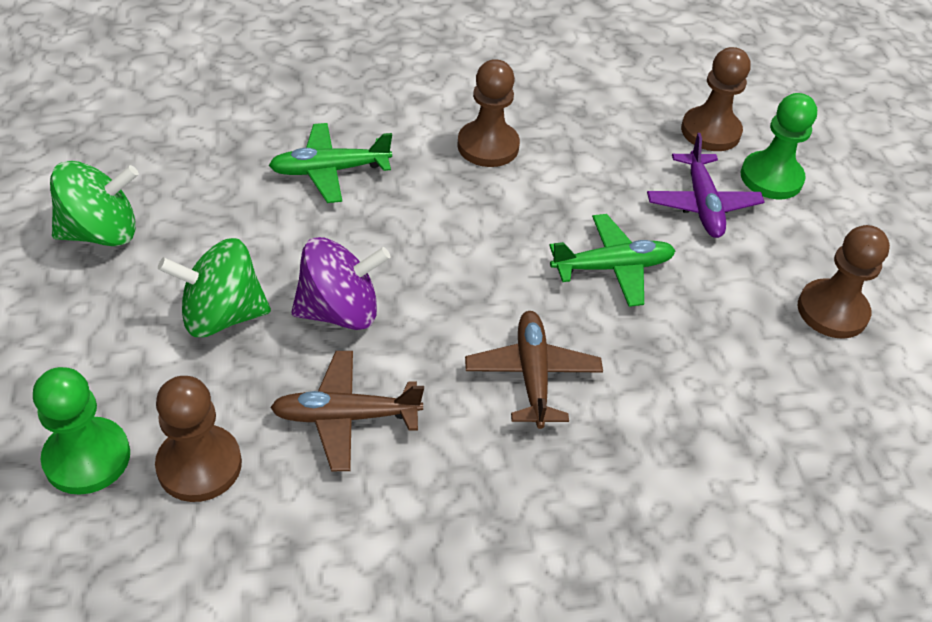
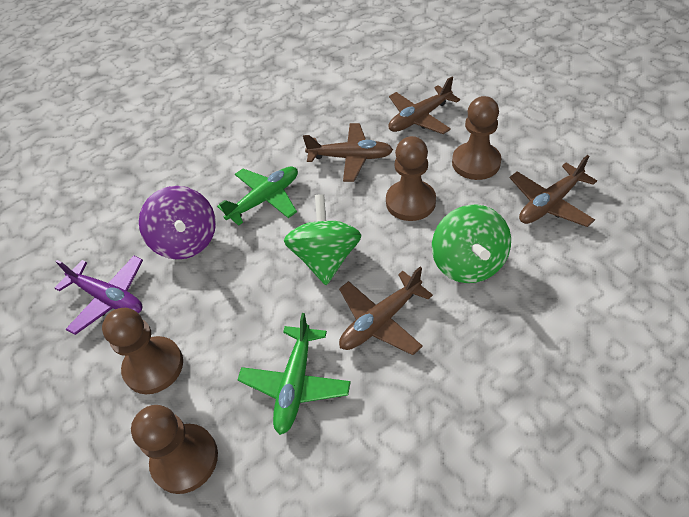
brown plane: 2 -> 4
green pawn: 2 -> 0

